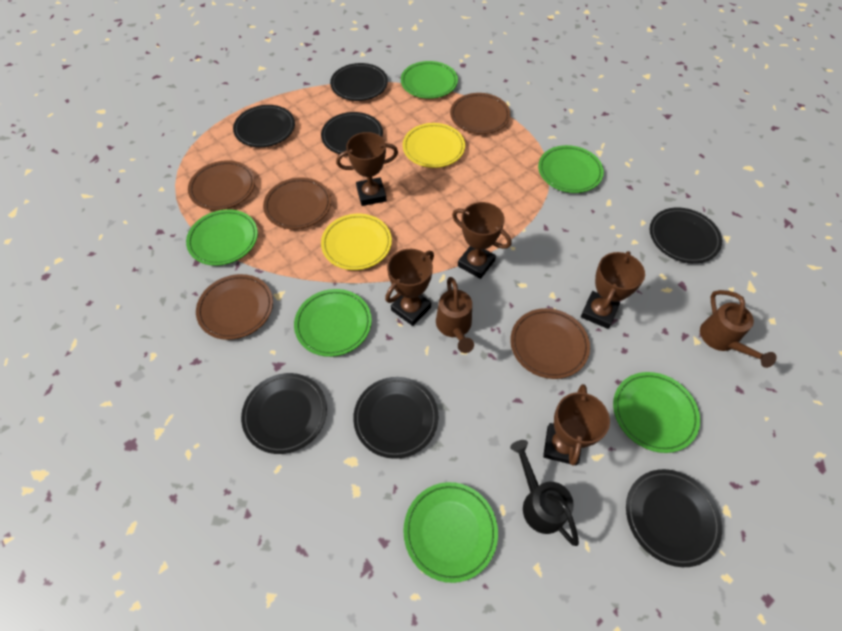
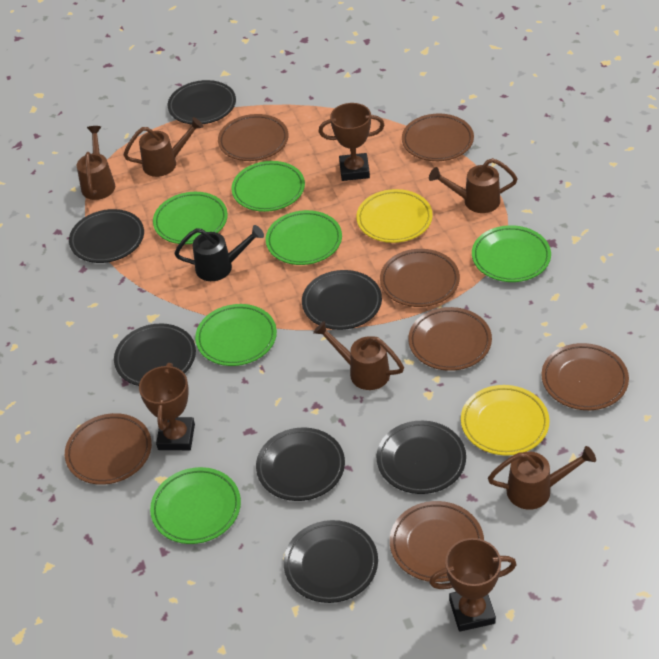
brown plate: 5 -> 7
brown trophy: 5 -> 3
brown watering can: 2 -> 5

